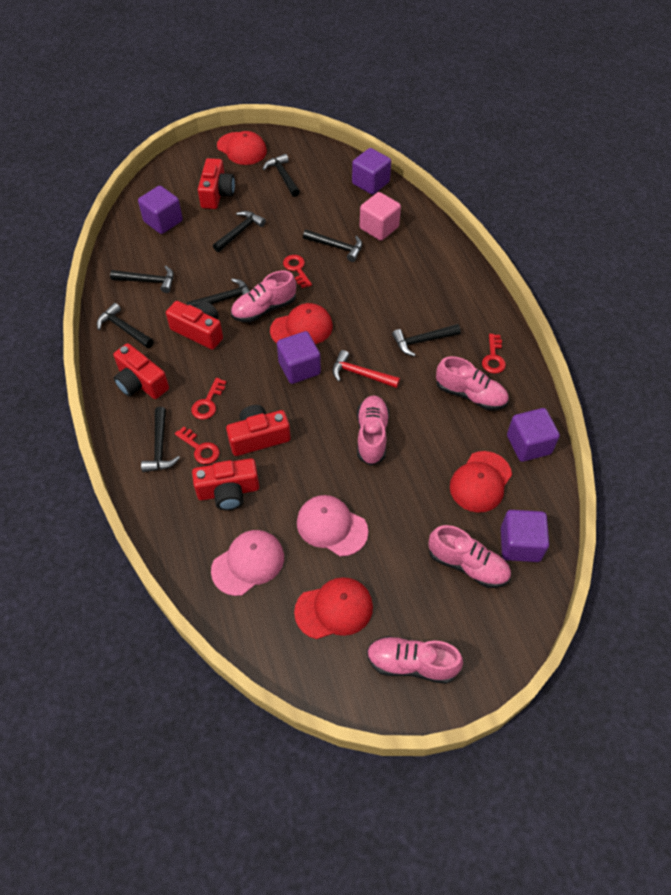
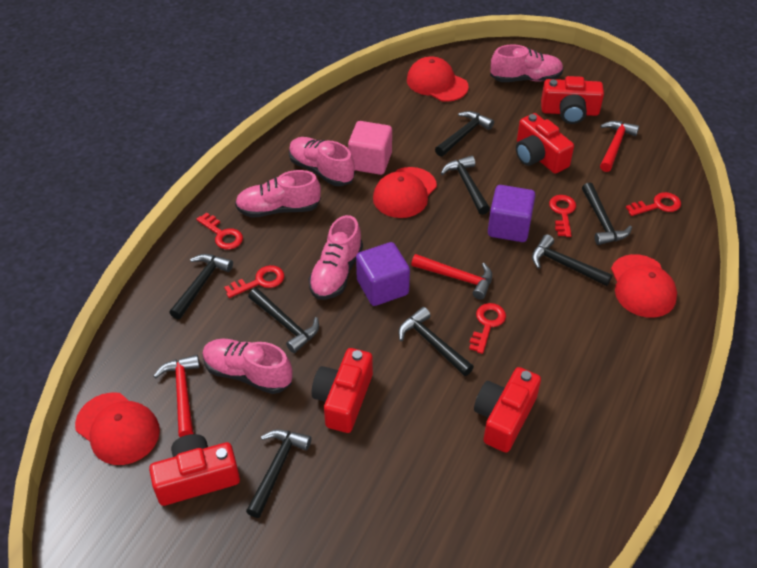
pink cap: 2 -> 0
purple cube: 5 -> 2
red hammer: 1 -> 3
red key: 4 -> 5

